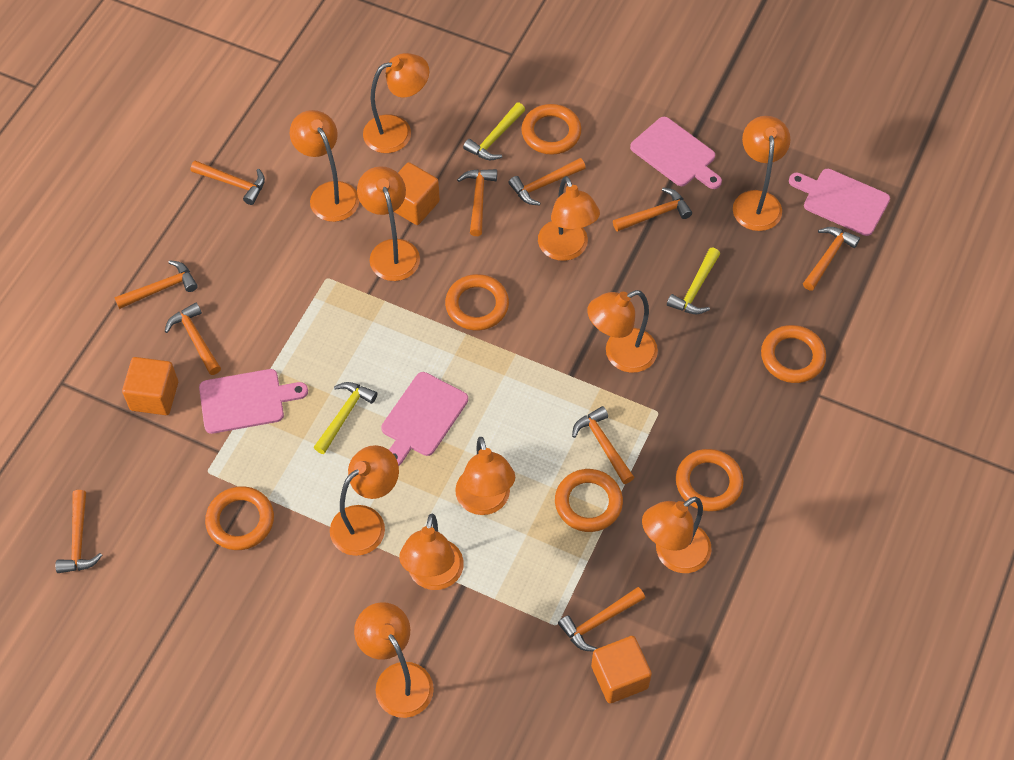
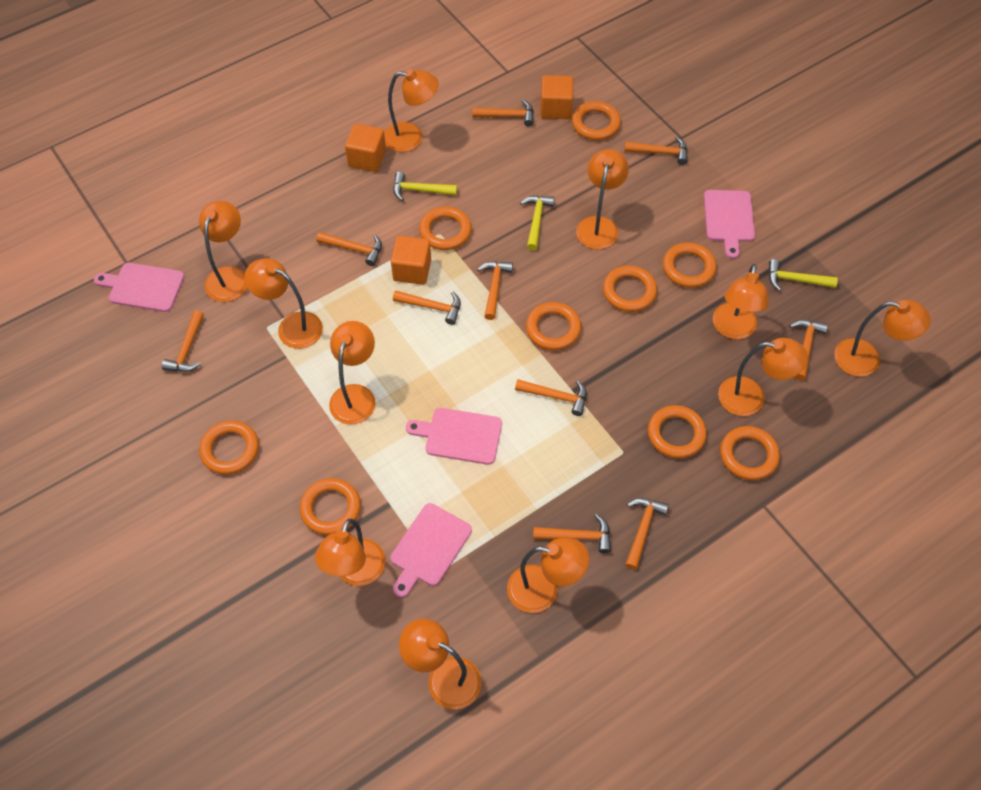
orange ring: 6 -> 9

